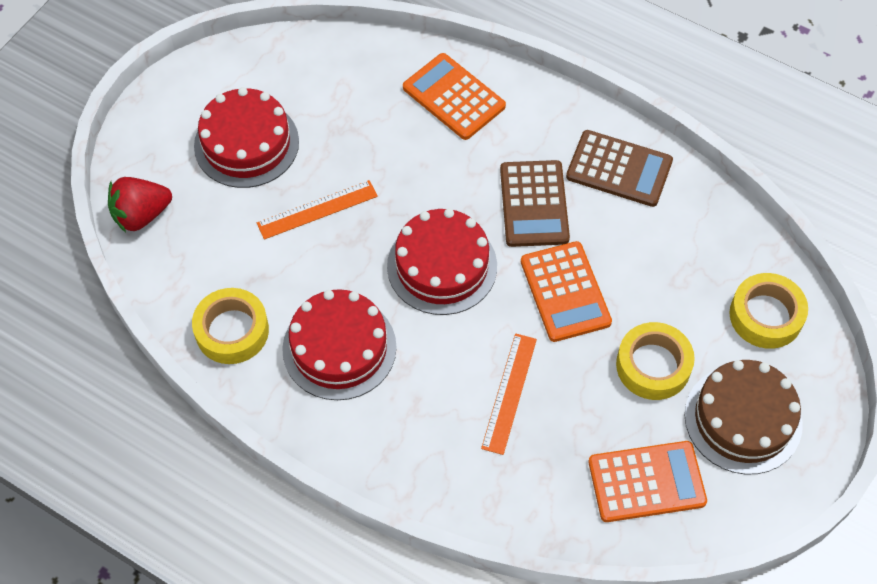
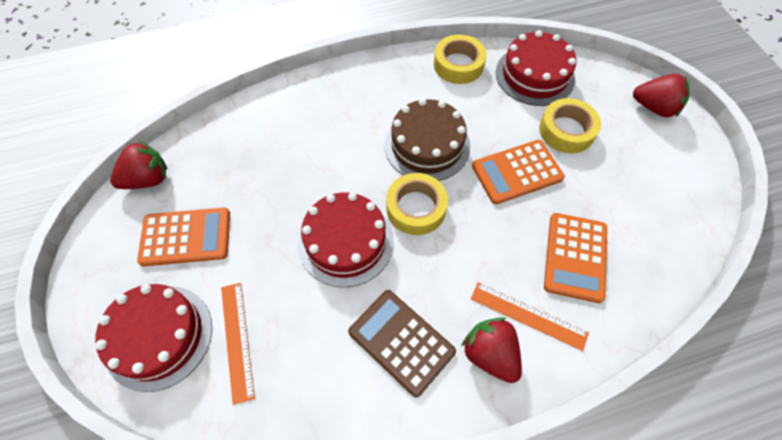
brown calculator: 2 -> 1
red strawberry: 1 -> 3

